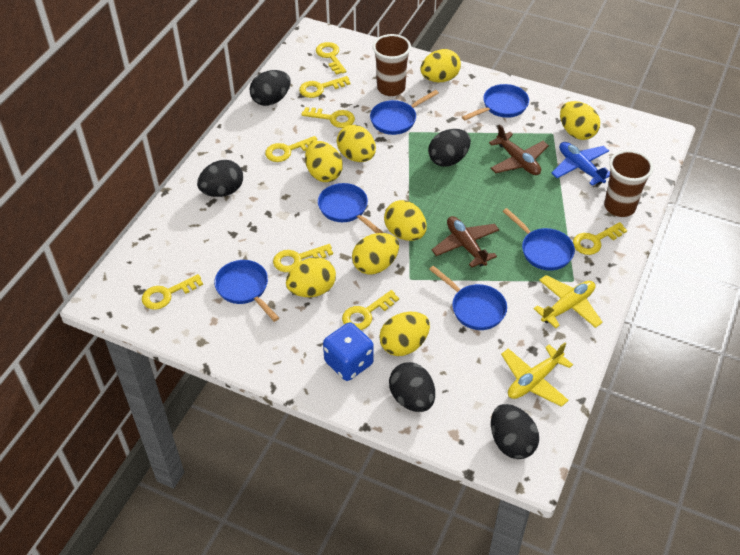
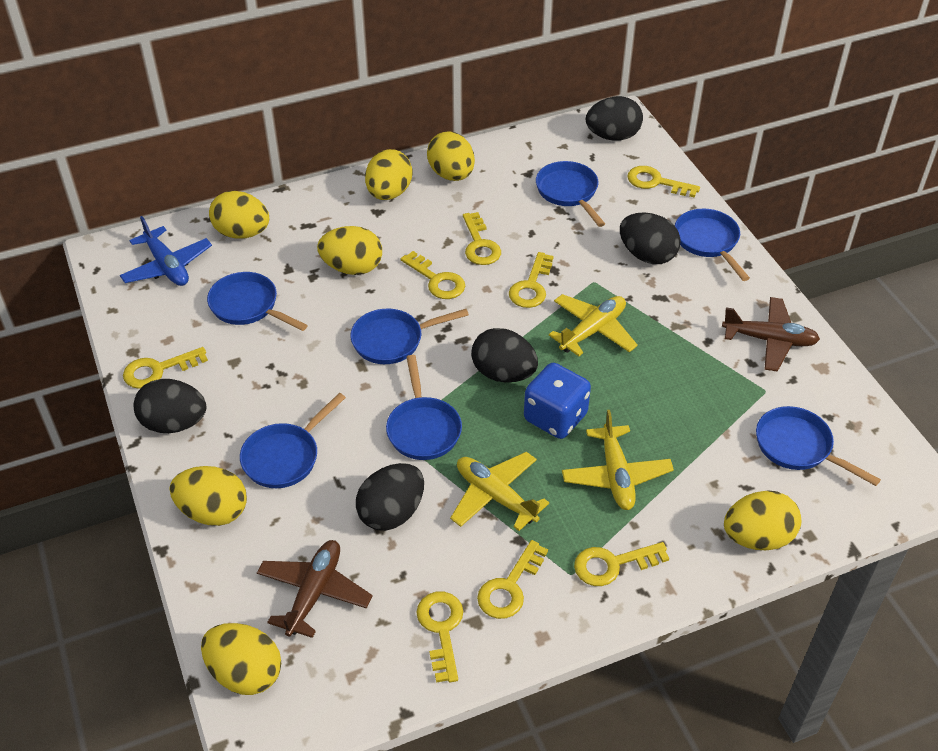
blue pan: 6 -> 7
brown cup: 2 -> 0
yellow egg: 8 -> 7
yellow plane: 2 -> 3

